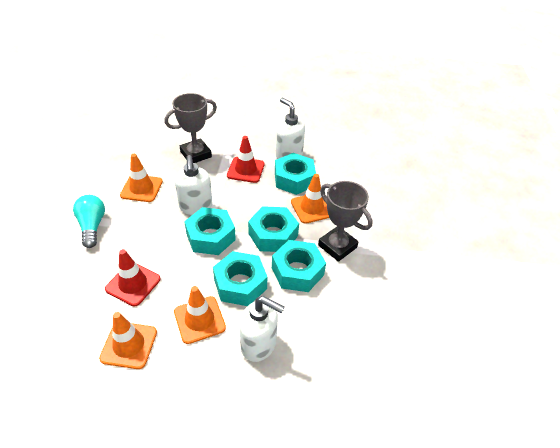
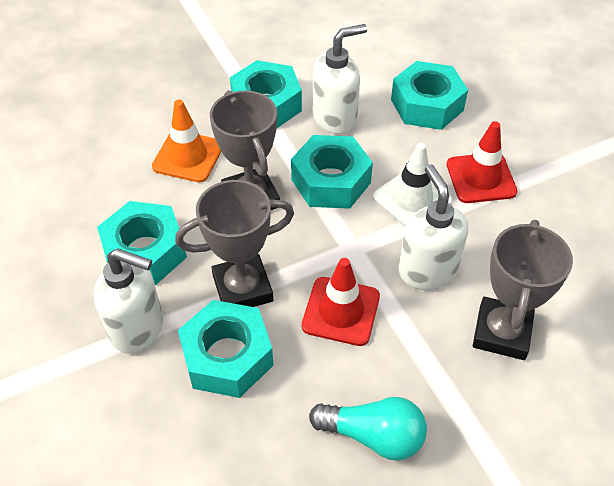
grey trophy: 2 -> 3
orange traffic cone: 4 -> 1
white traffic cone: 0 -> 1

